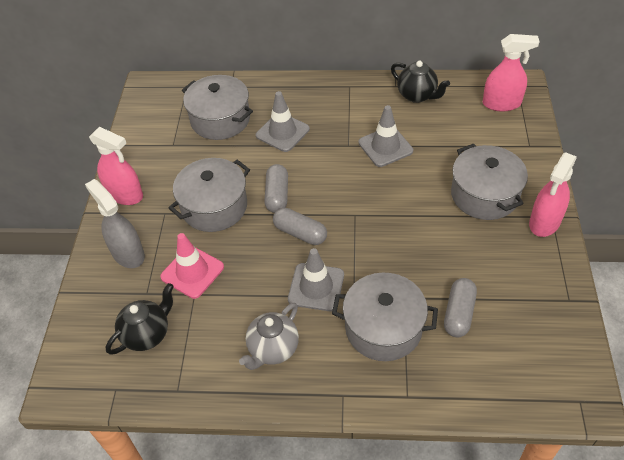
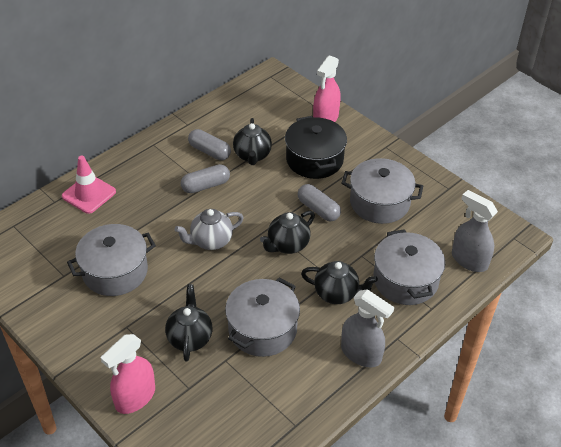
black pot: 0 -> 1
black teapot: 2 -> 4
grey spray bottle: 1 -> 2
grey traffic cone: 3 -> 0
pink spray bottle: 3 -> 2

